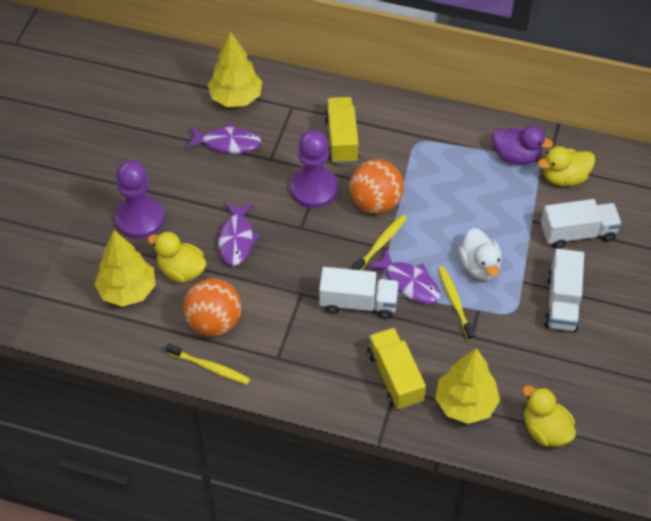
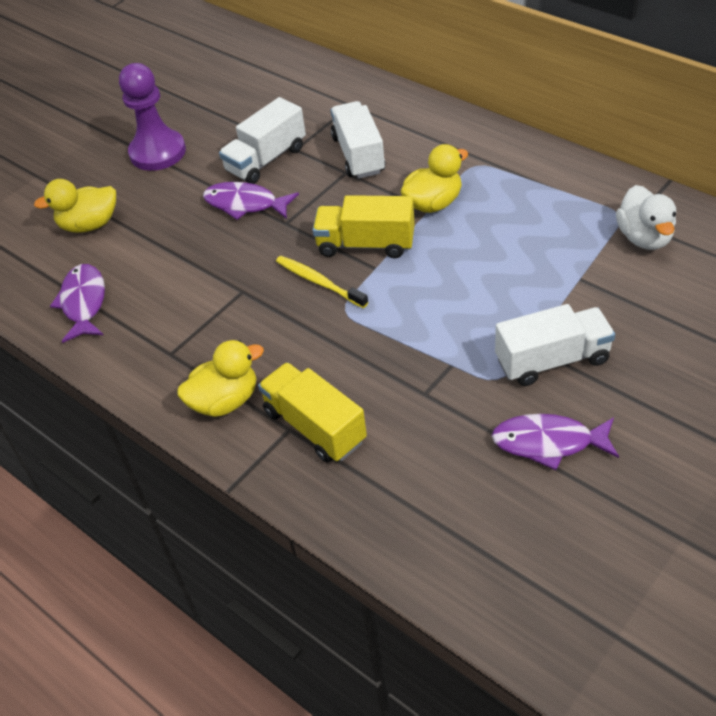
orange ball: 2 -> 0
purple duck: 1 -> 0
purple pawn: 2 -> 1
yellow toothbrush: 3 -> 1
yellow tree: 3 -> 0

